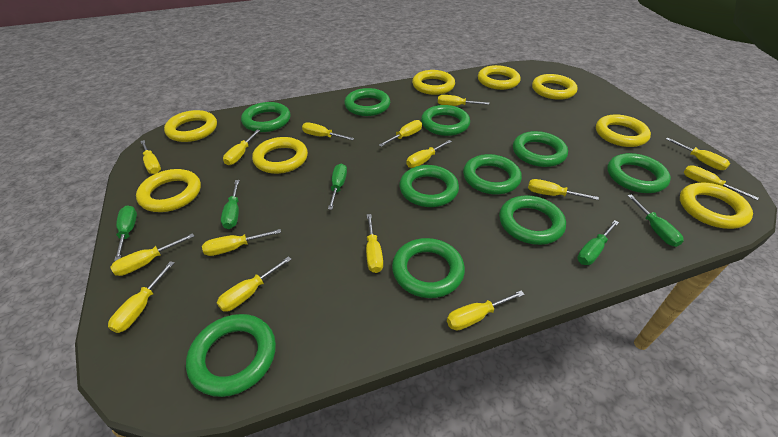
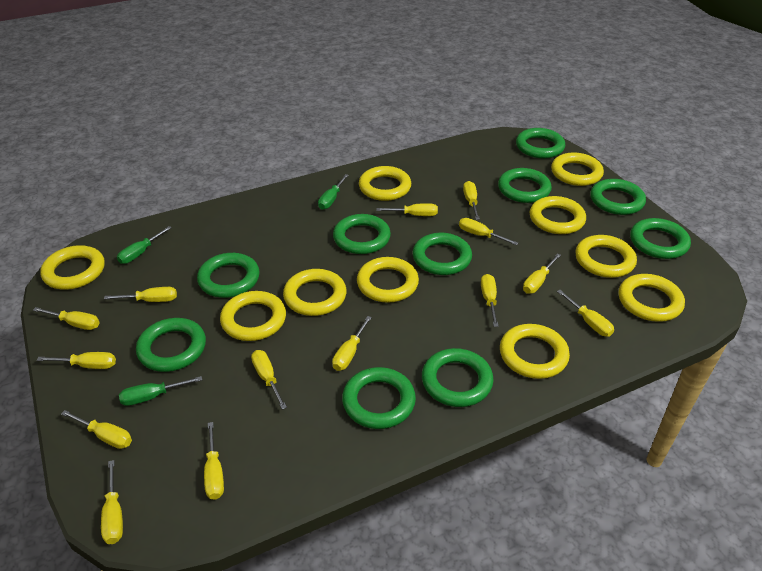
green screwdriver: 5 -> 3
yellow ring: 8 -> 10
yellow screwdriver: 15 -> 14

